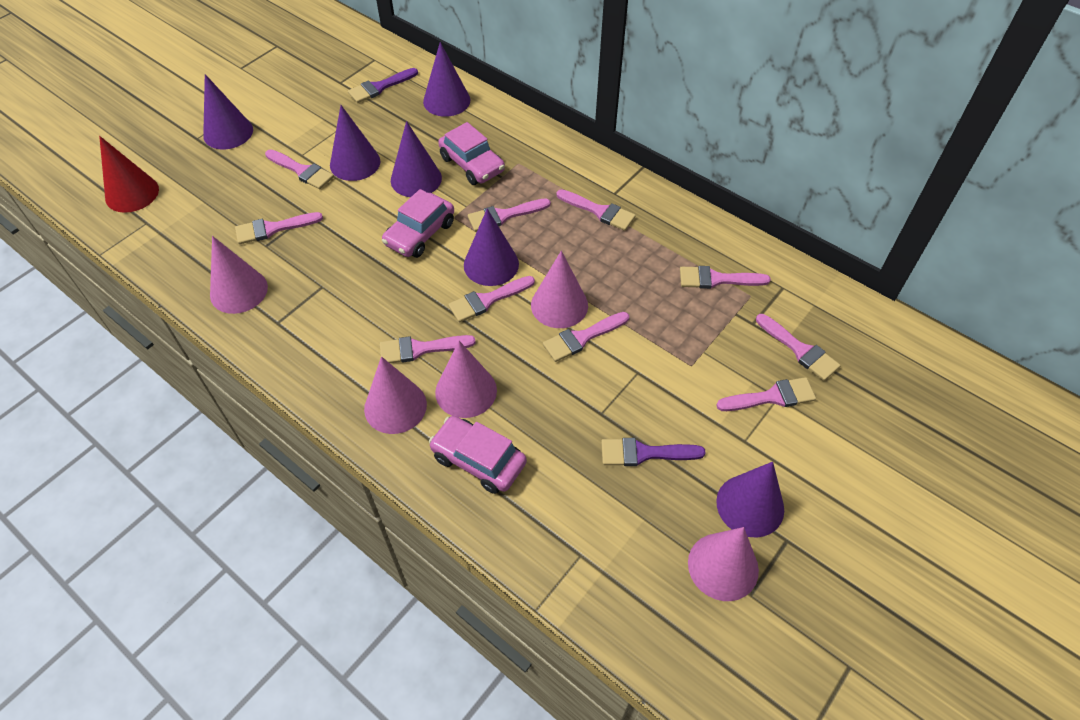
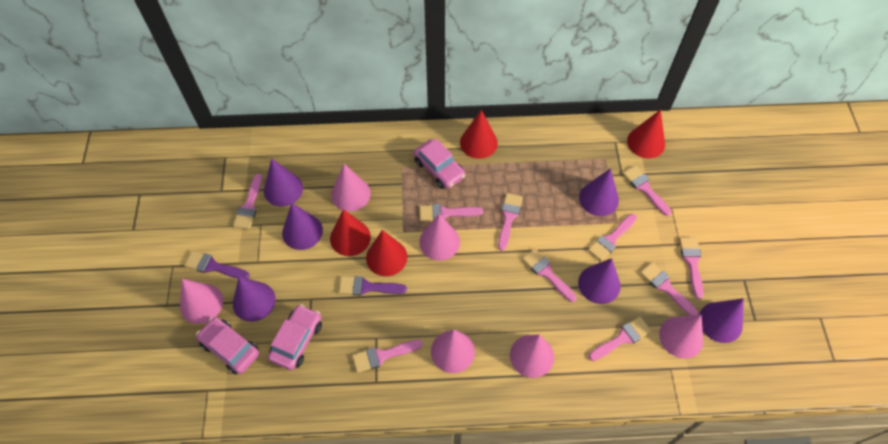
pink cone: 5 -> 6
red cone: 1 -> 4

